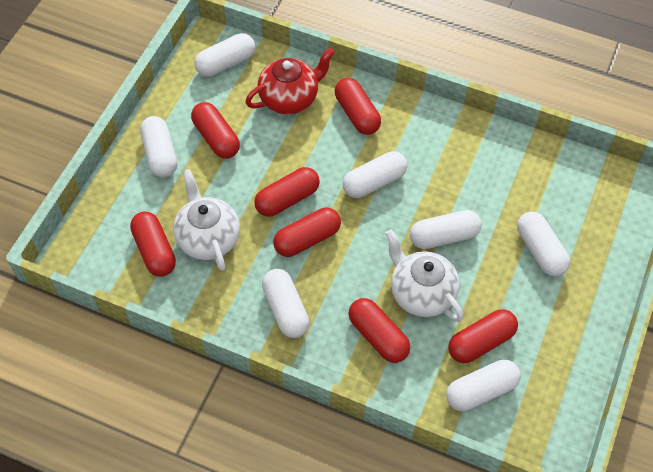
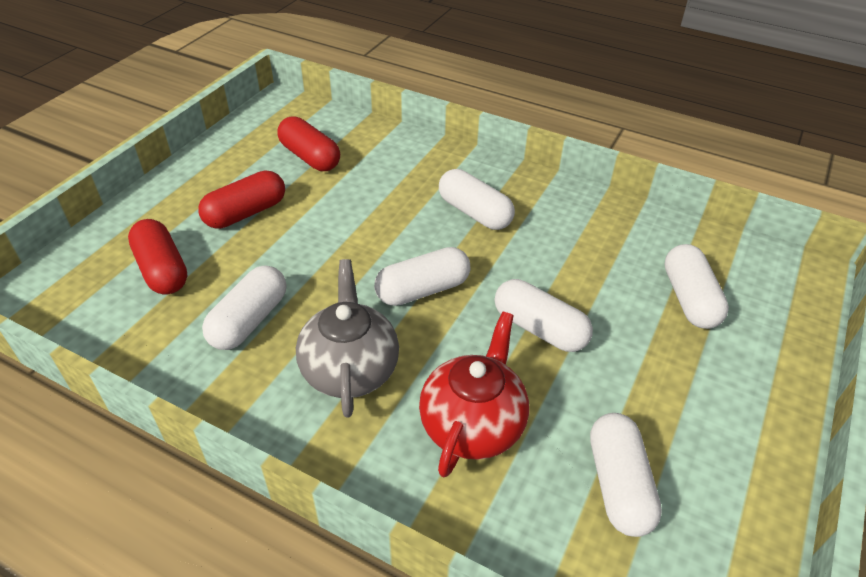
grey teapot: 0 -> 1
red capsule: 7 -> 3
white capsule: 7 -> 6
white teapot: 2 -> 0

